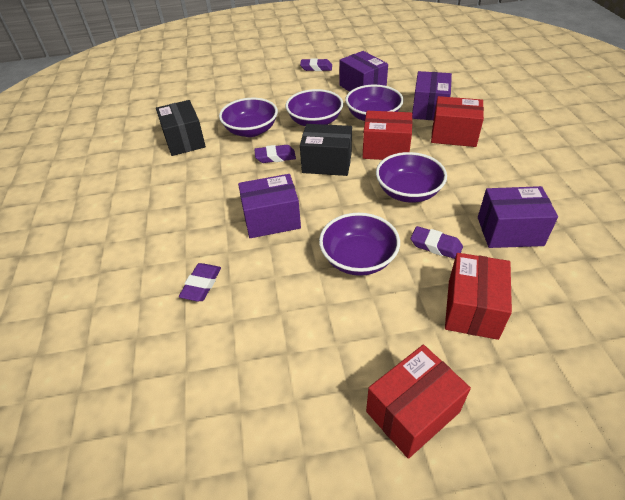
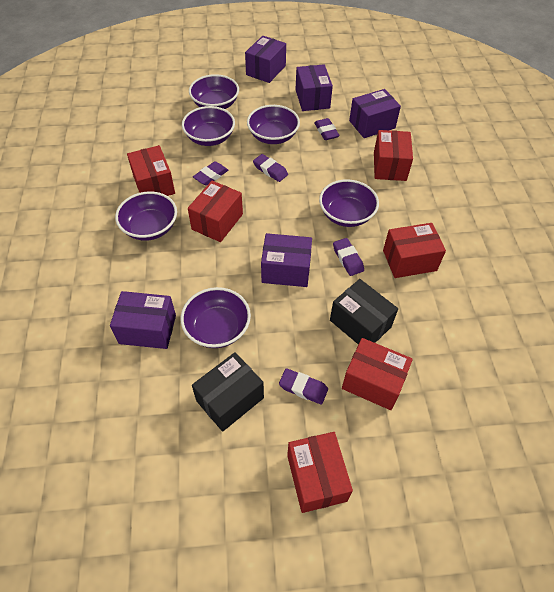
purple bowl: 5 -> 6
purple box: 4 -> 5
purple eraser: 4 -> 5
red box: 4 -> 6

